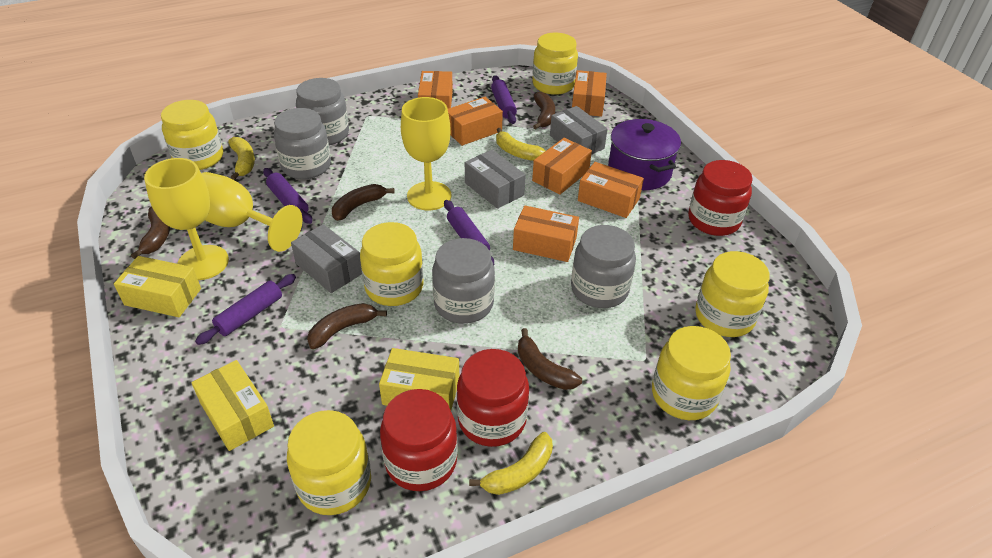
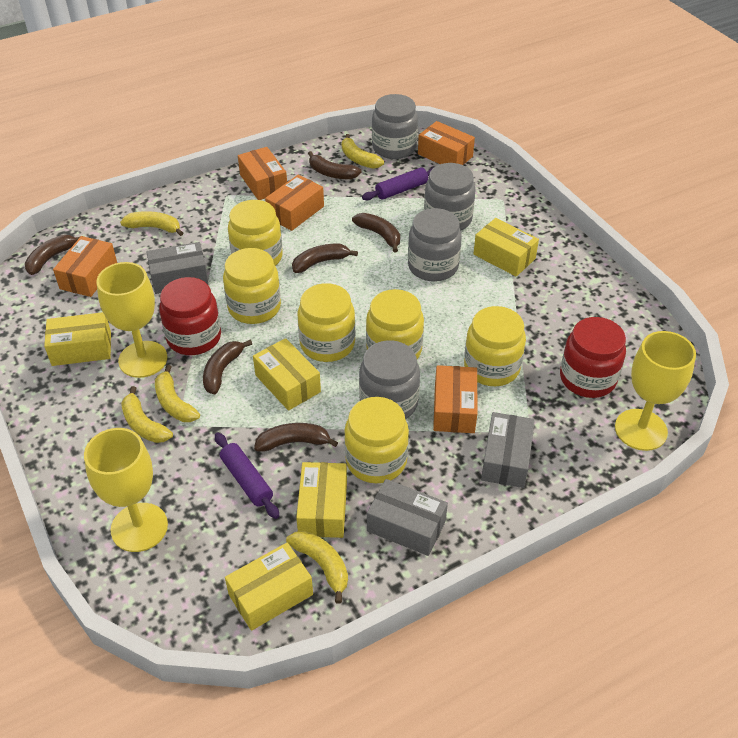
brown banana: 5 -> 6
orange box: 6 -> 5
purple pot: 1 -> 0
purple rolling pin: 4 -> 2
red jar: 3 -> 2
yellow banana: 3 -> 5
yellow box: 3 -> 5

